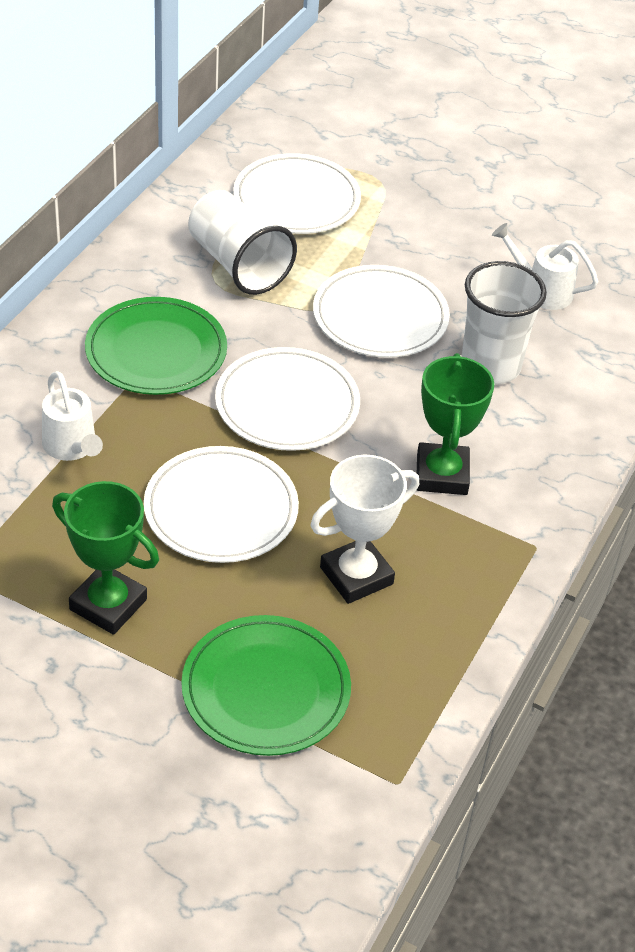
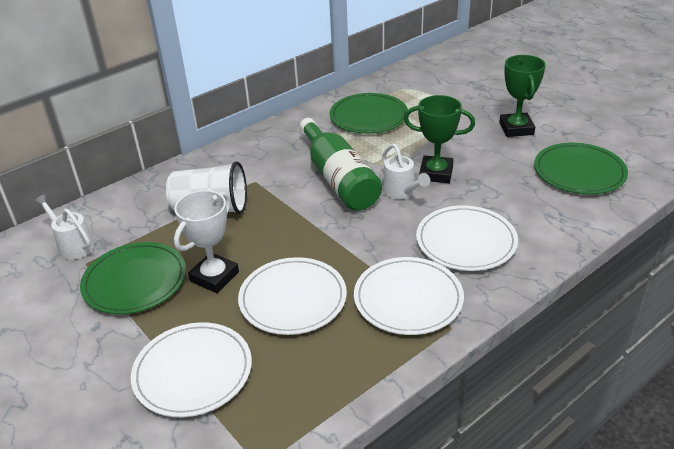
green bottle: 0 -> 1
green plate: 2 -> 3
white cup: 2 -> 1

